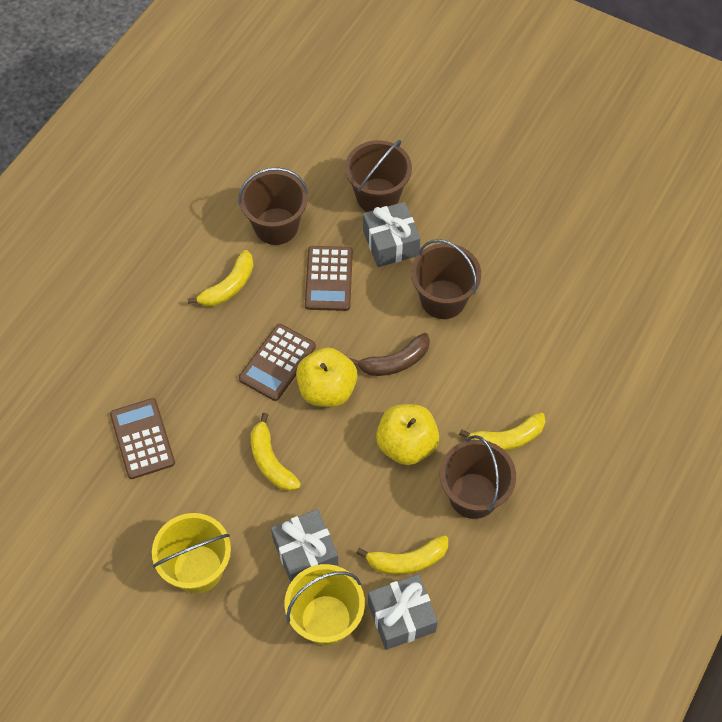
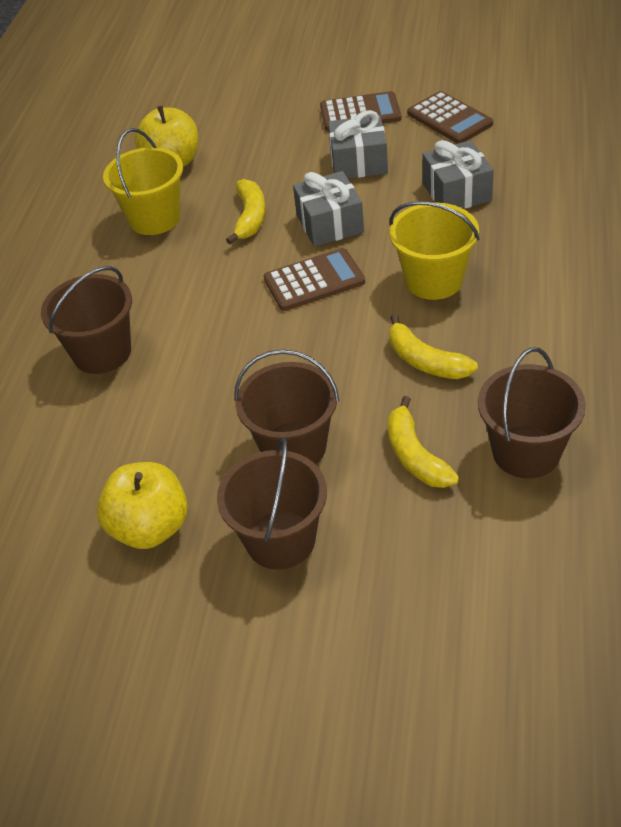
brown banana: 1 -> 0
yellow banana: 4 -> 3

